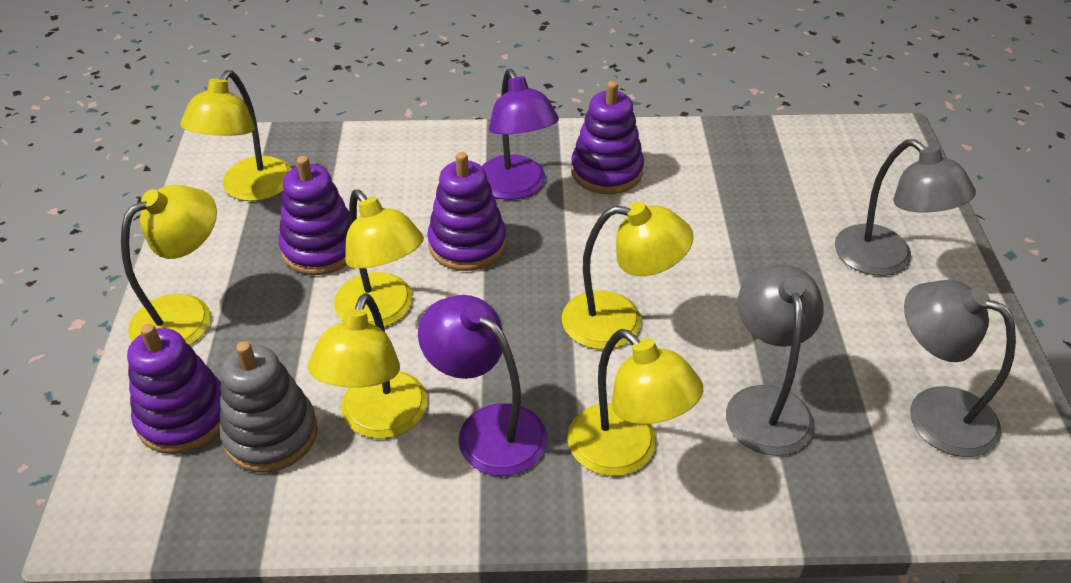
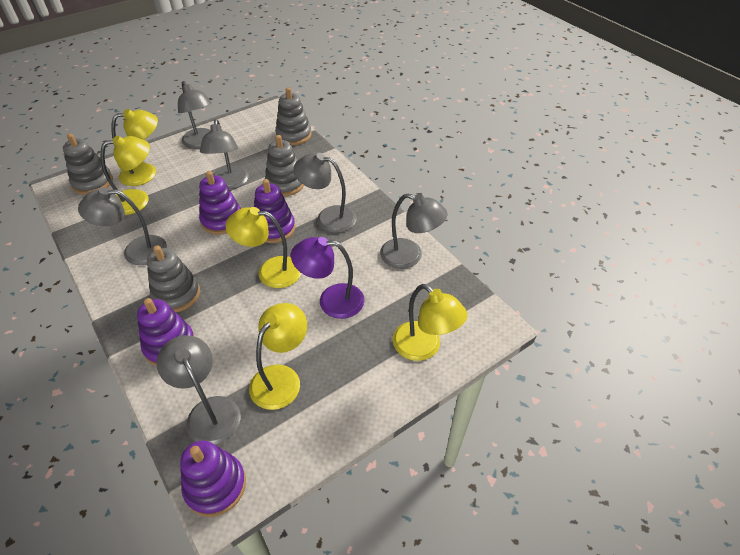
grey lamp: 3 -> 6
grey stacking toy: 1 -> 4
purple lamp: 2 -> 1
yellow lamp: 6 -> 5

